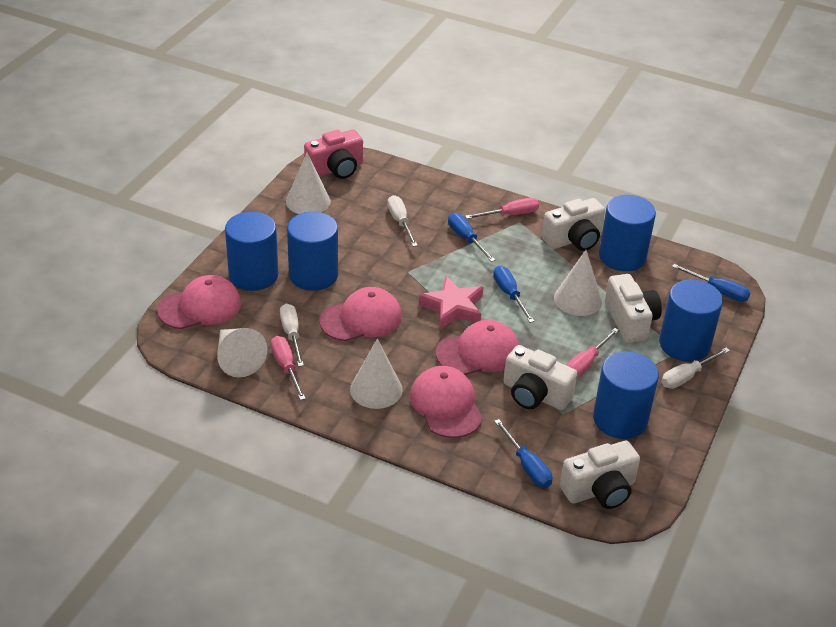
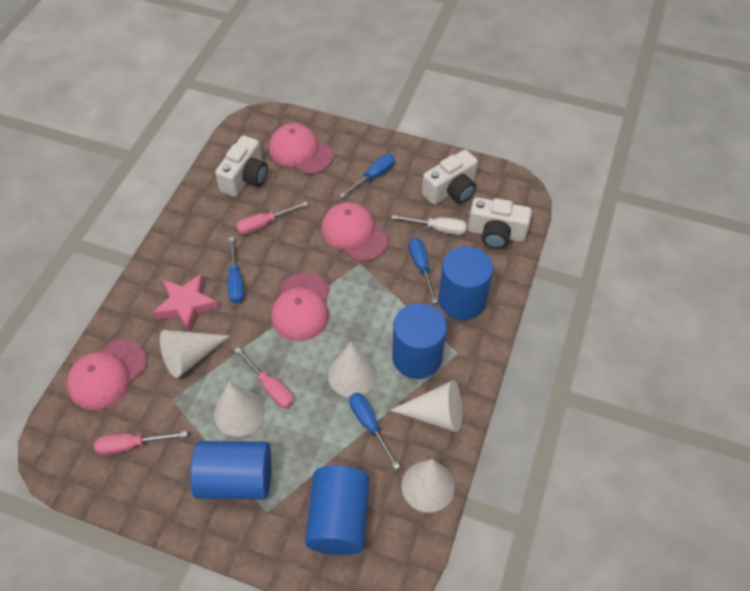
blue cylinder: 5 -> 4
pink camera: 1 -> 0
white camera: 4 -> 3
white cone: 4 -> 5
white screwdriver: 3 -> 1

